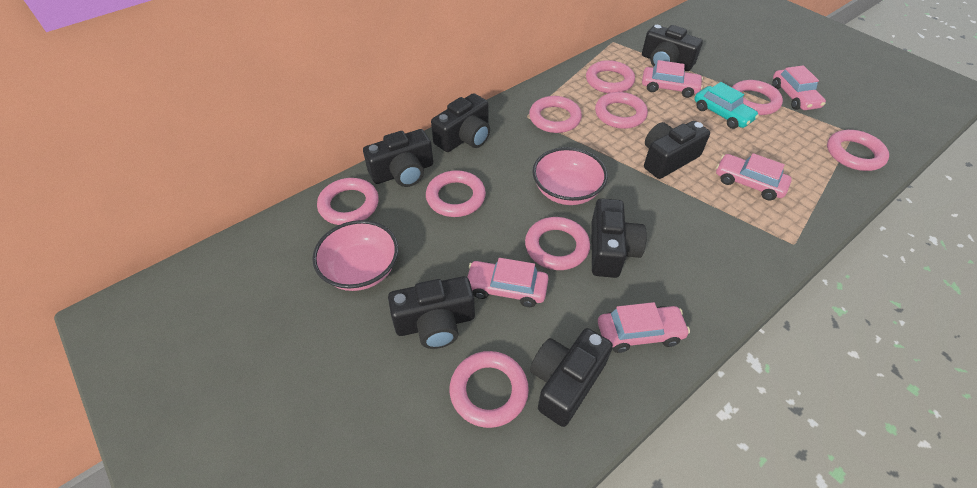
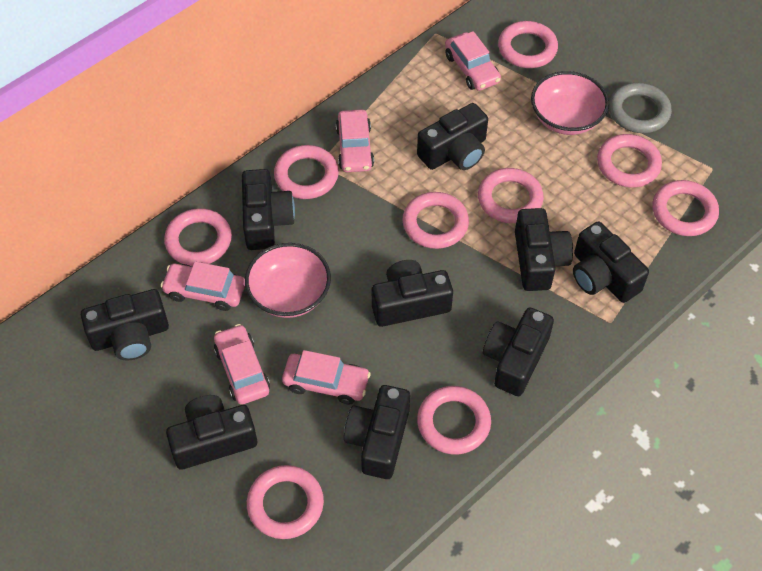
black camera: 7 -> 9
grey ring: 0 -> 1
turquoise car: 1 -> 0

